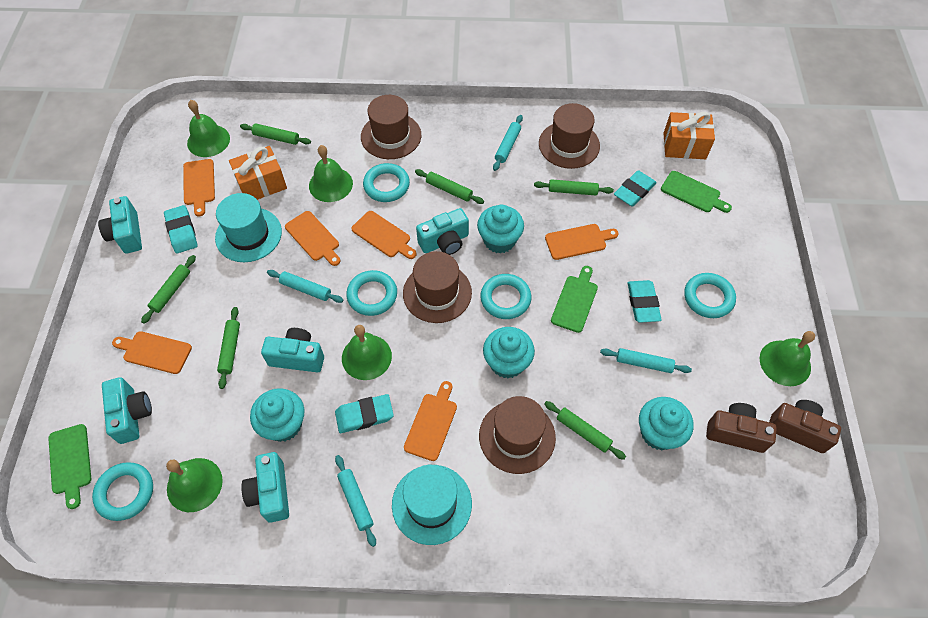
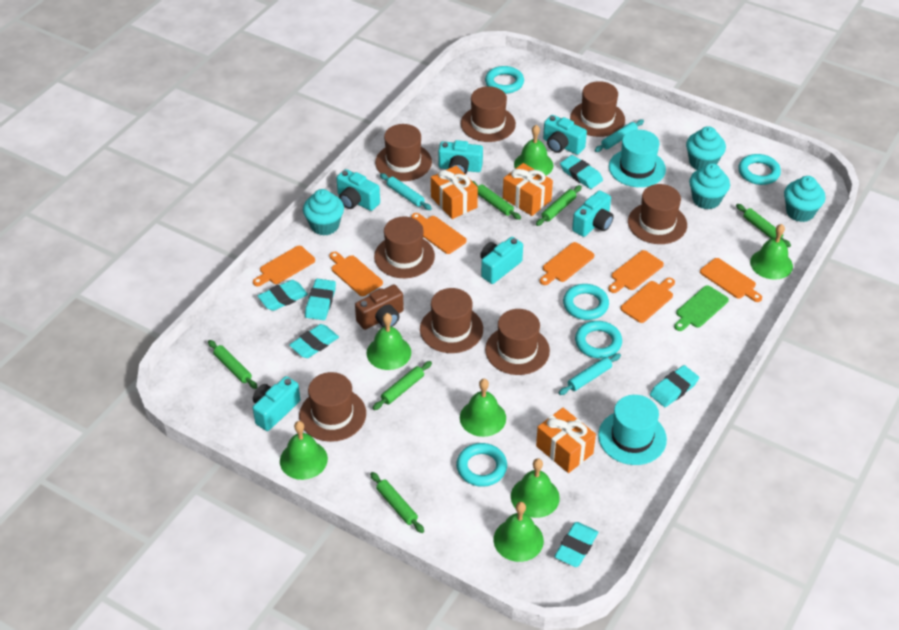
brown camera: 2 -> 1
brown hat: 4 -> 8
green bell: 5 -> 7
green cutting board: 3 -> 1
orange cutting board: 6 -> 7
orange gift: 2 -> 3
turquoise camera: 5 -> 6
turquoise eraser: 4 -> 6
turquoise rolling pin: 4 -> 3

